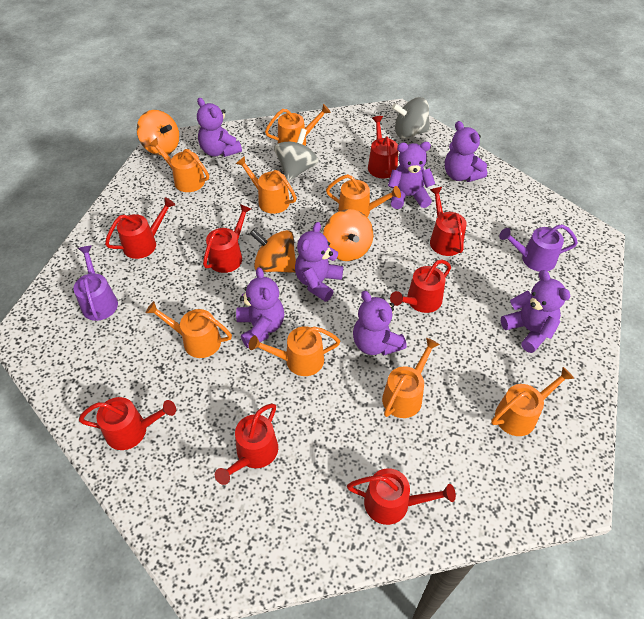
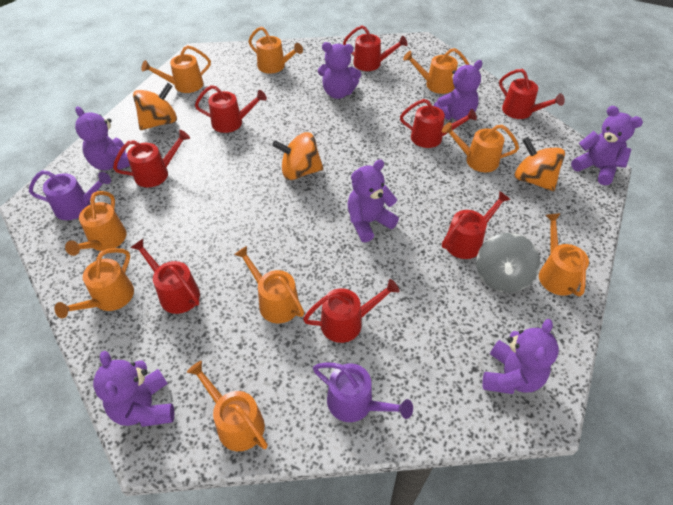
grey spinning top: 2 -> 1
orange watering can: 8 -> 9

